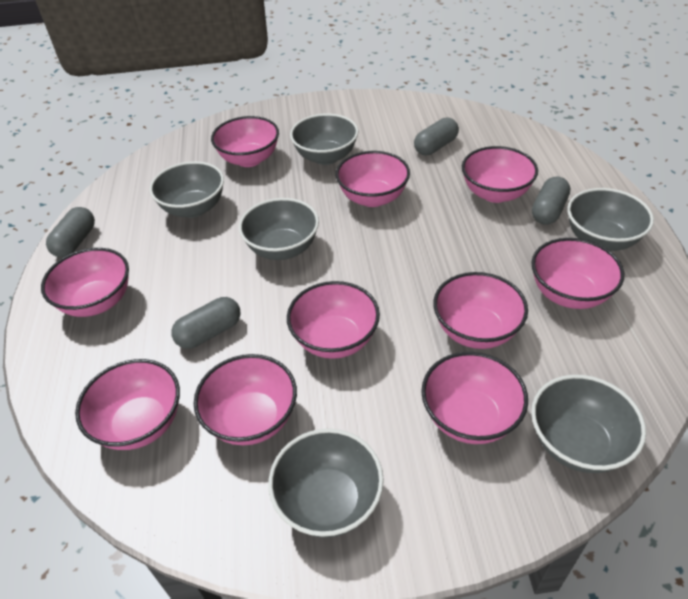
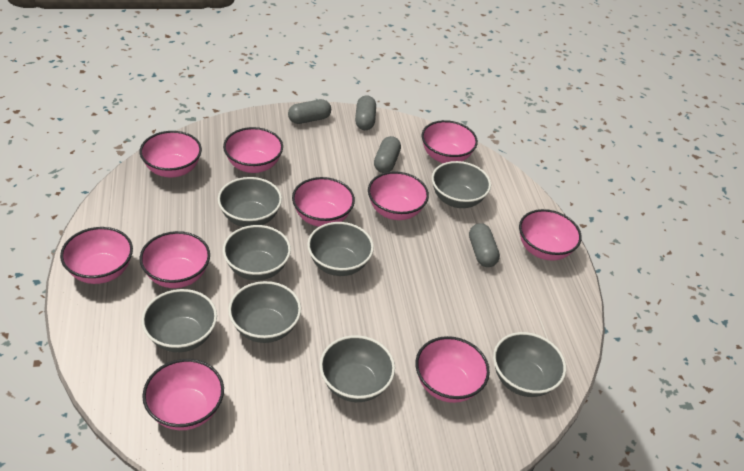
grey bowl: 6 -> 8

